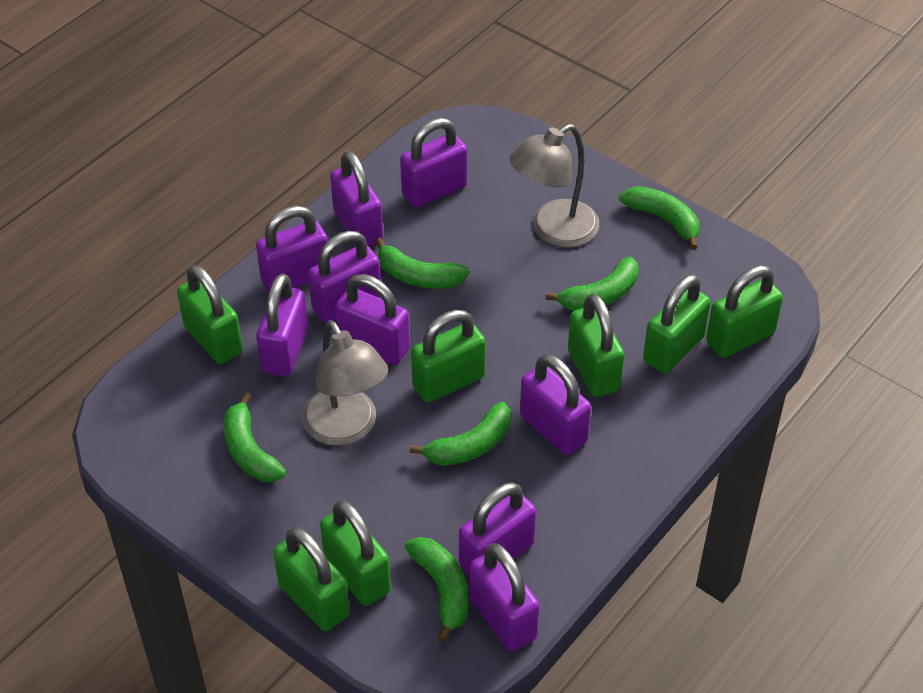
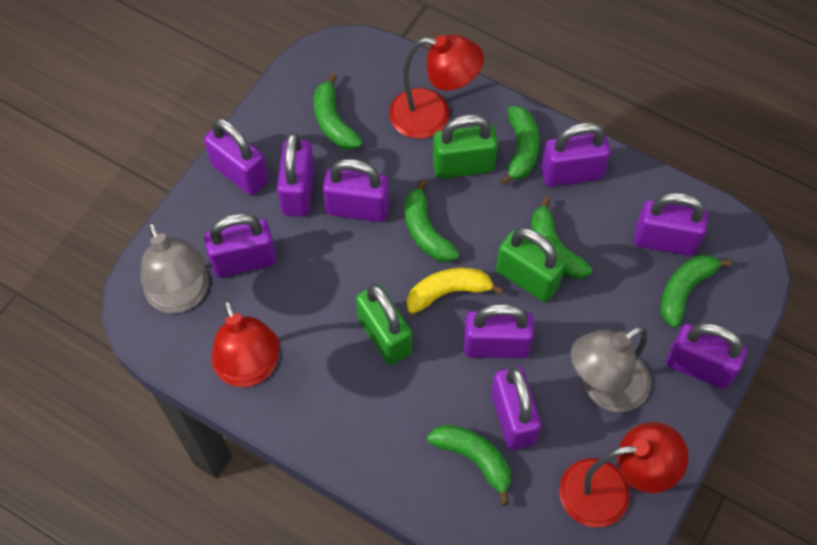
green padlock: 7 -> 3
red lamp: 0 -> 3
yellow banana: 0 -> 1

